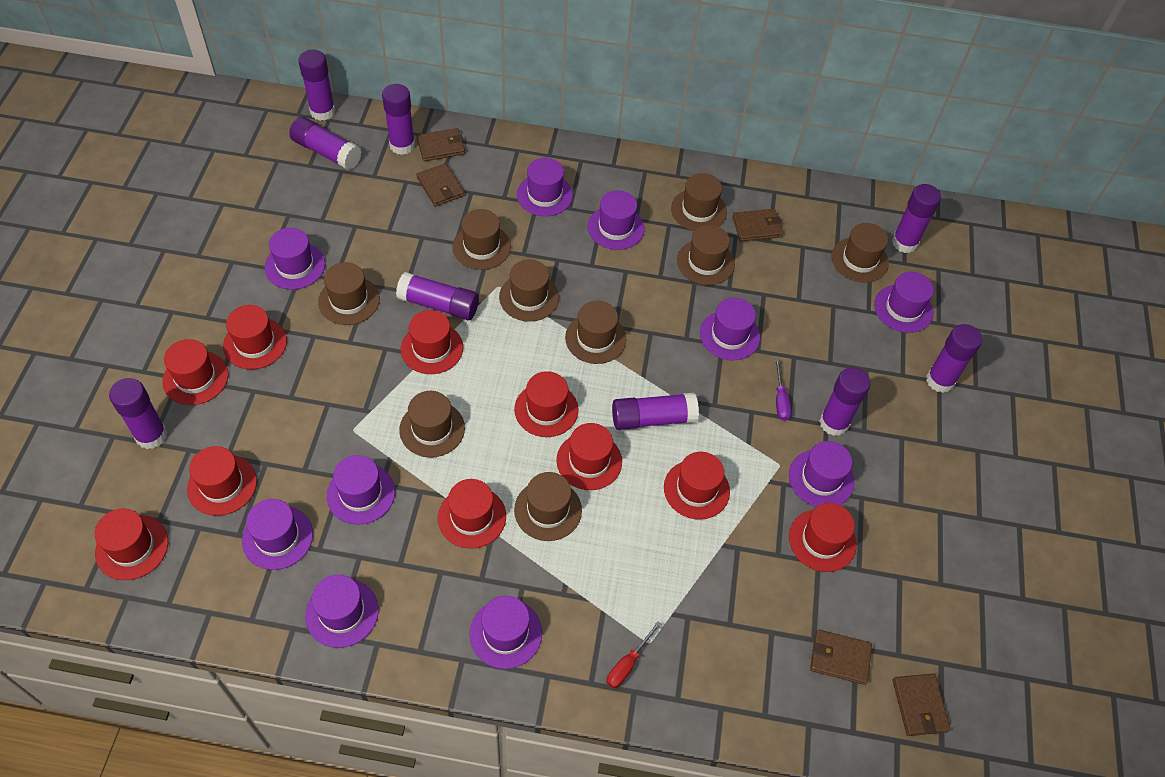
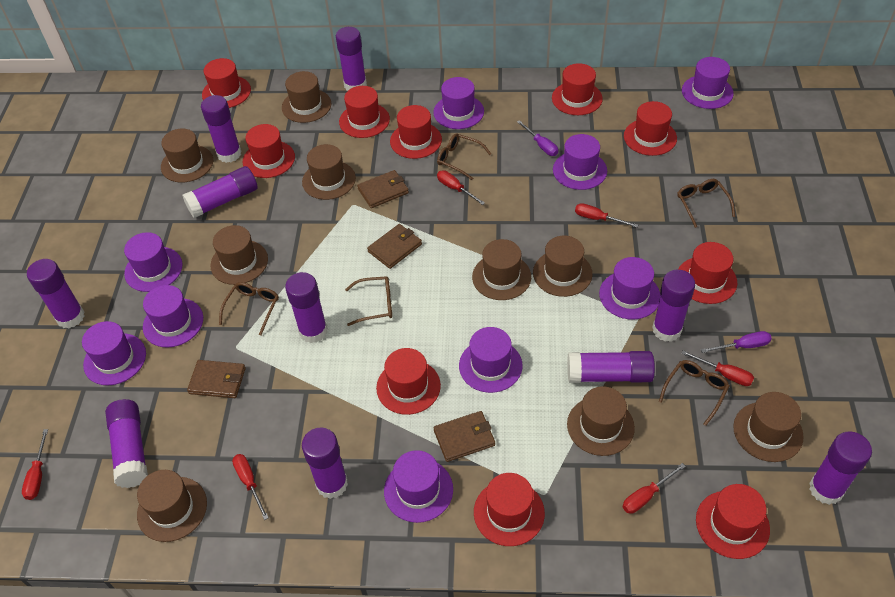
brown glasses: 0 -> 5
brown wallet: 5 -> 4
purple glue stick: 9 -> 10
purple hat: 10 -> 9
purple screwdriver: 1 -> 2
red screwdriver: 1 -> 6

